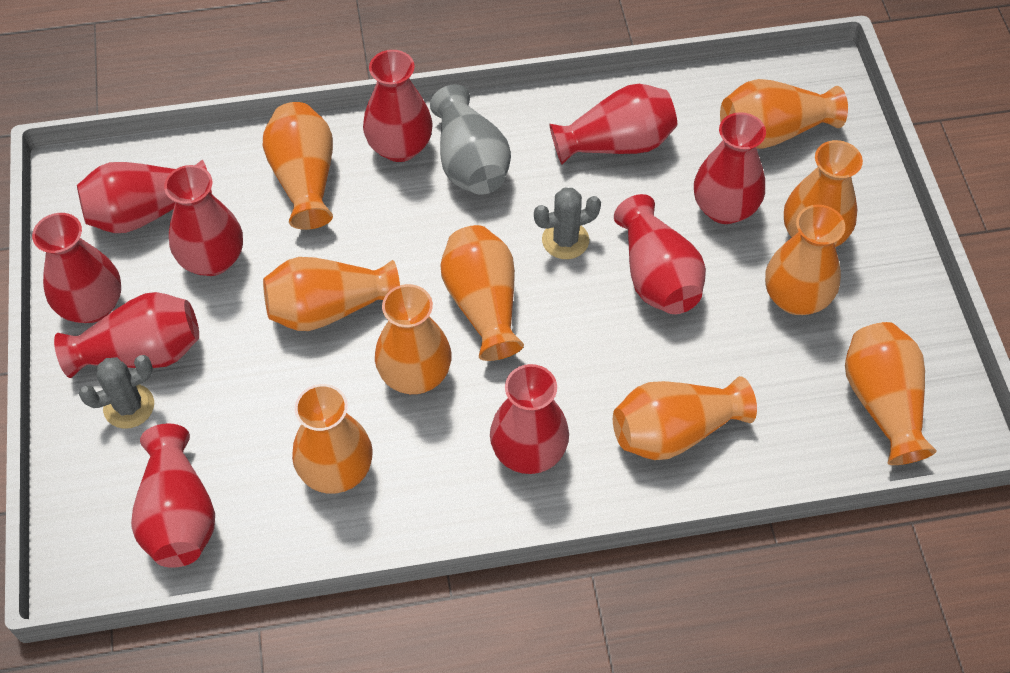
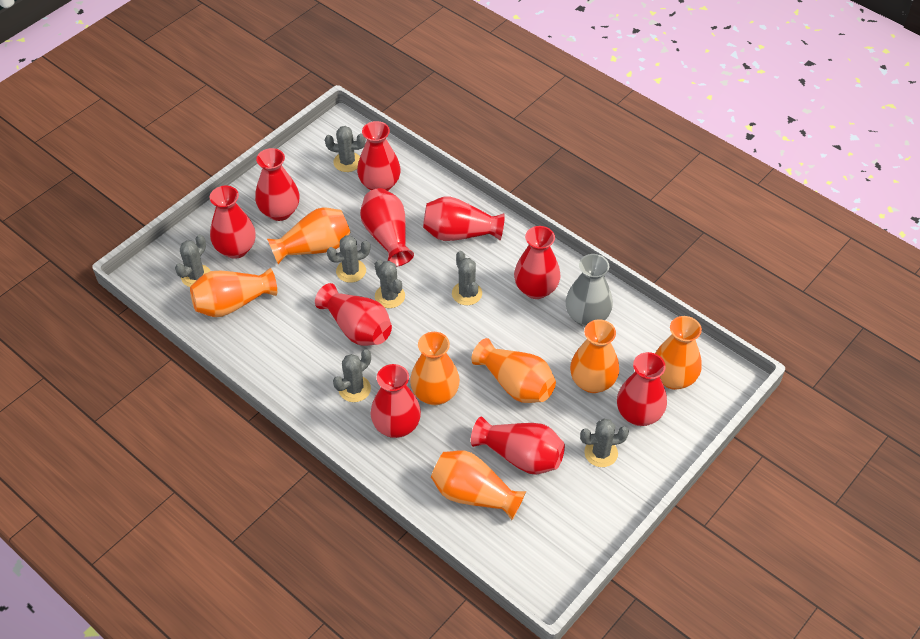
grey cactus: 2 -> 7
orange vase: 10 -> 7

